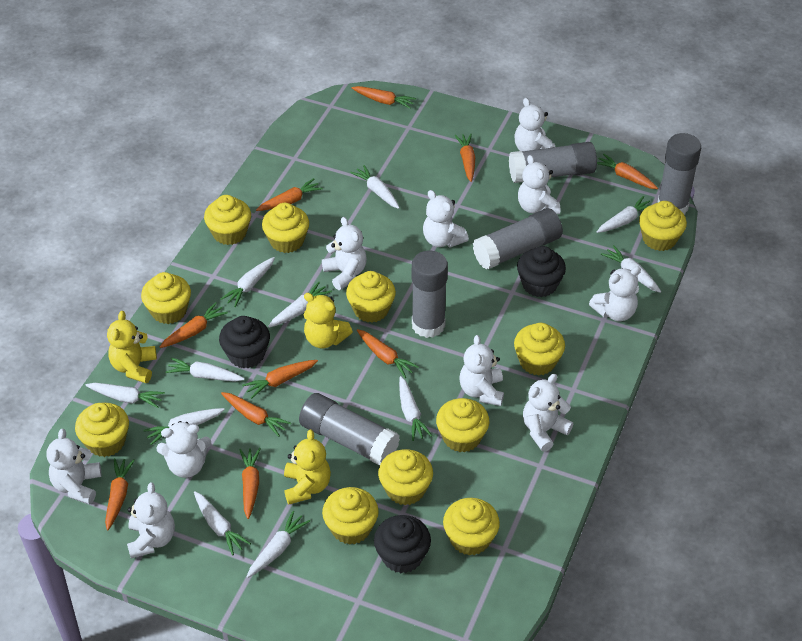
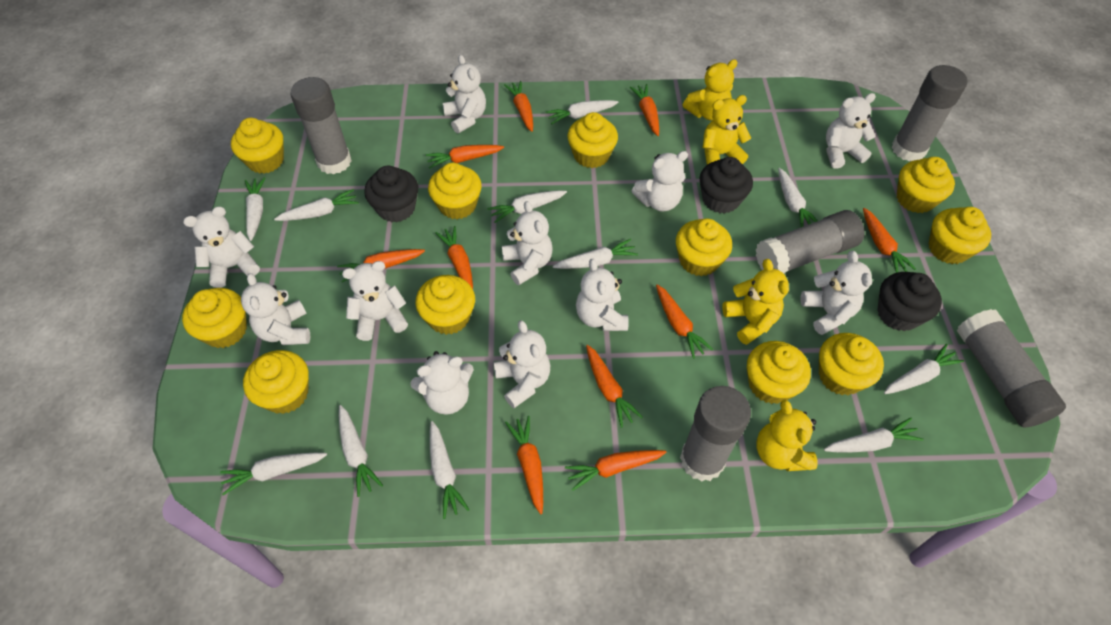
white teddy bear: 10 -> 11
yellow teddy bear: 3 -> 4

